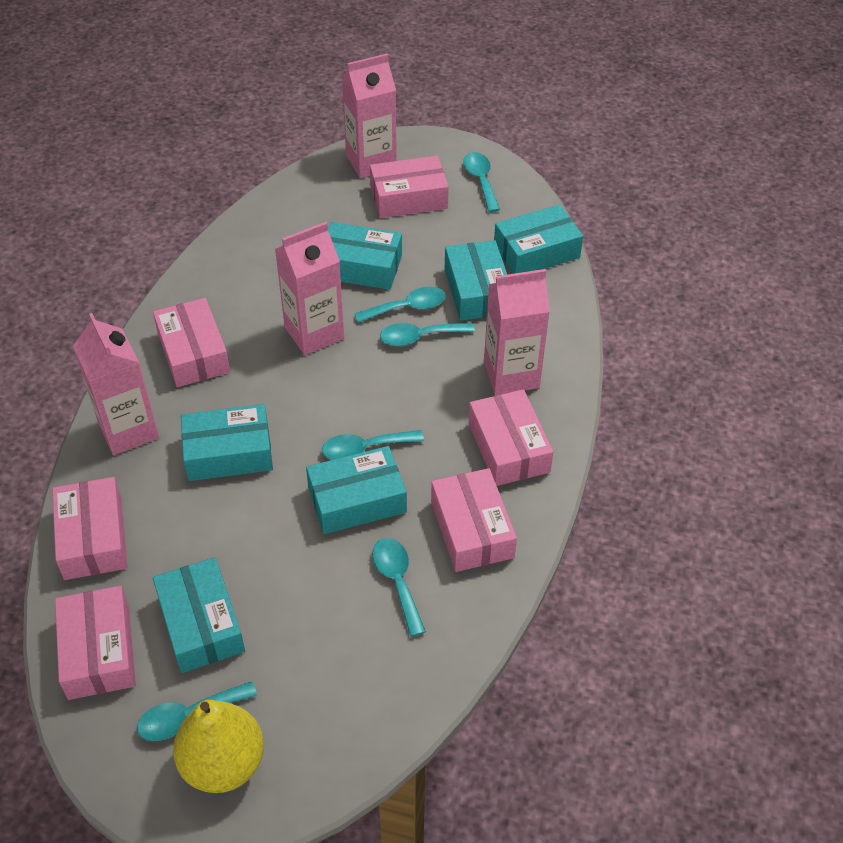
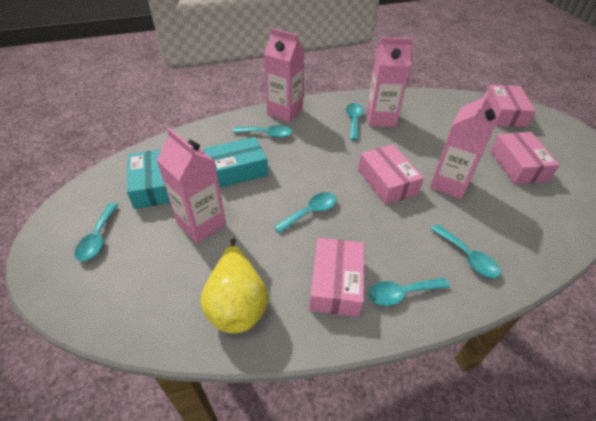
pink box: 6 -> 4
turquoise box: 6 -> 2

